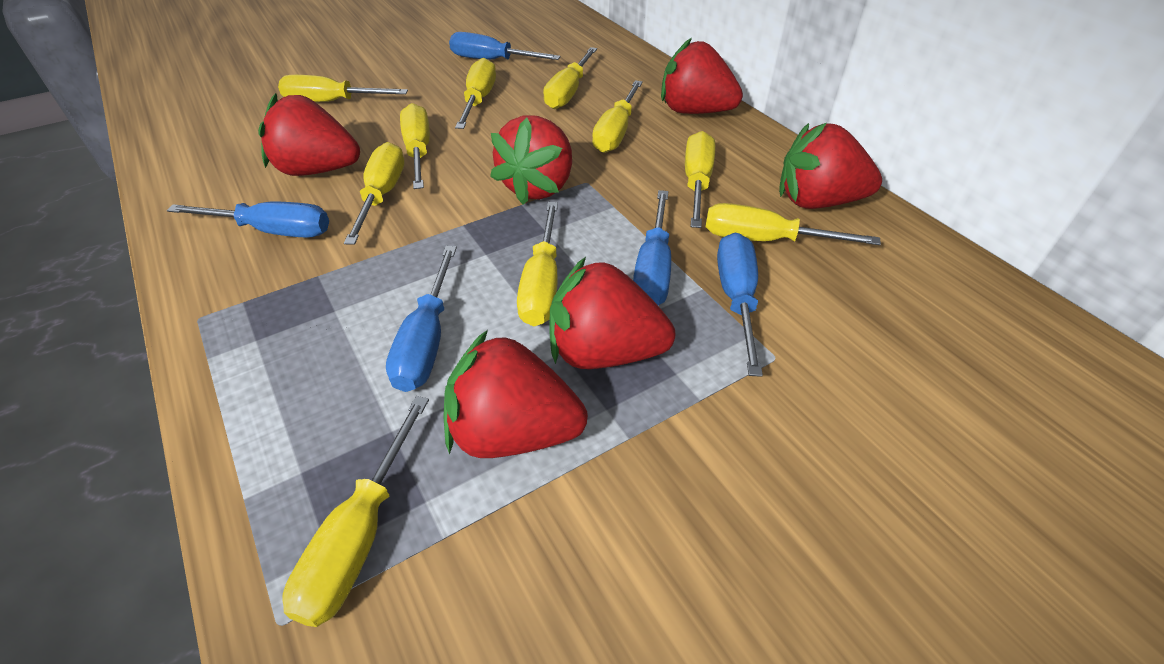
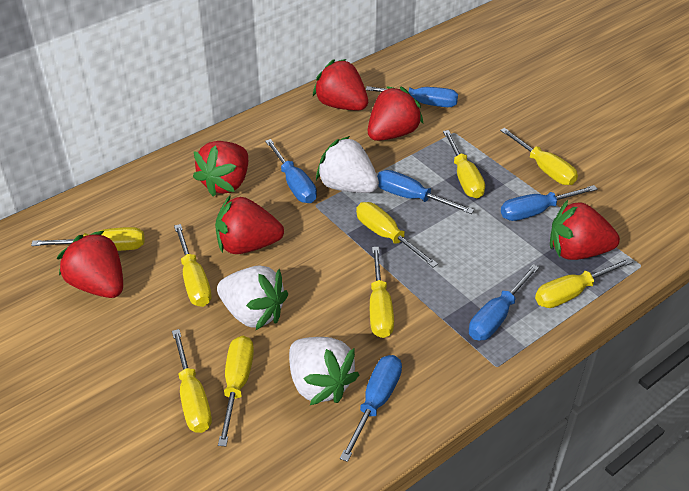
blue screwdriver: 5 -> 6
white strawberry: 0 -> 3
yellow screwdriver: 10 -> 9

